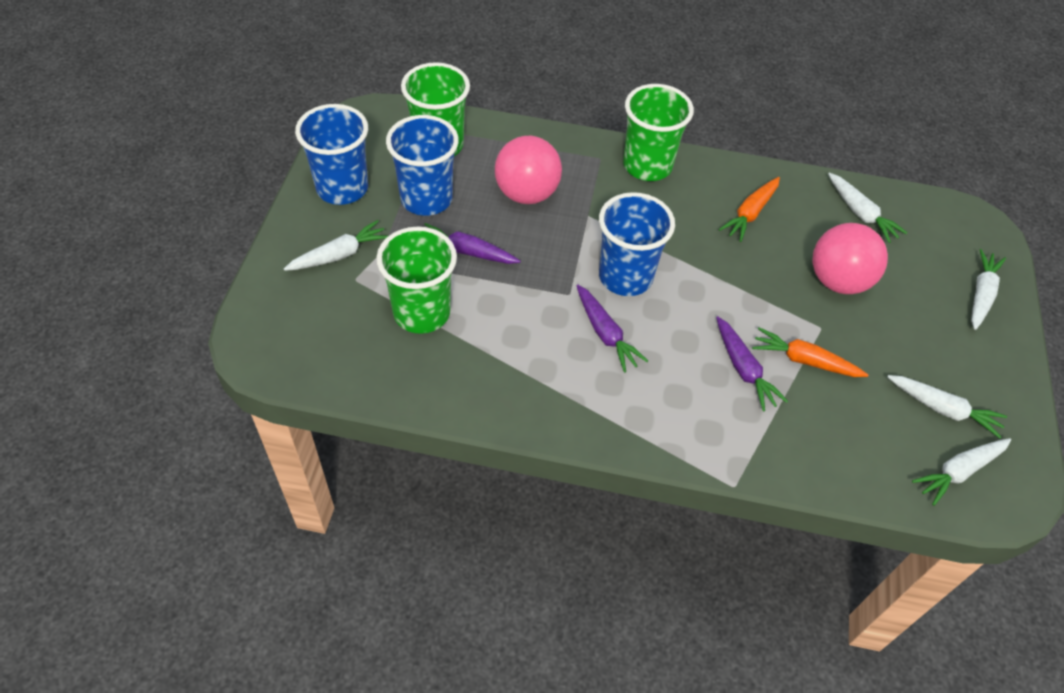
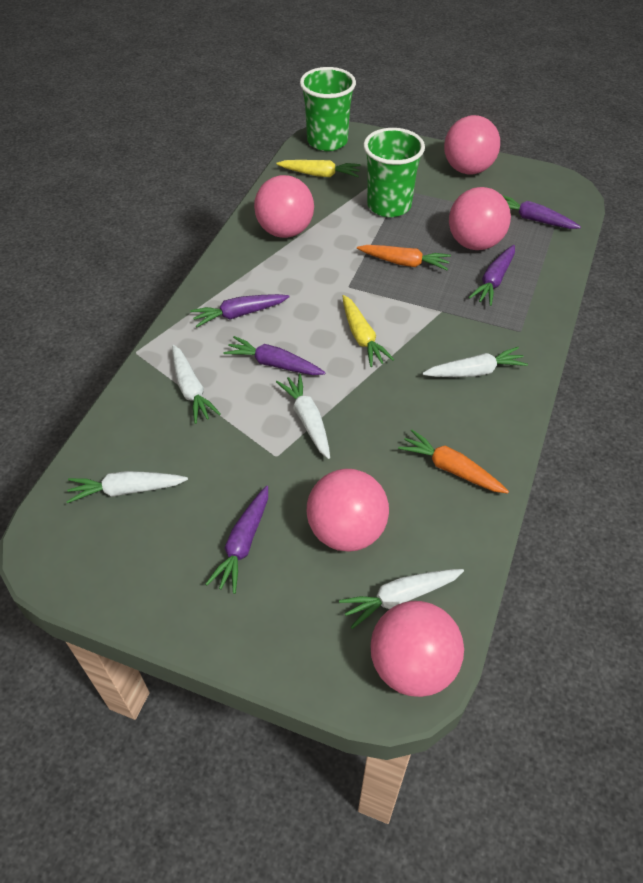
blue cup: 3 -> 0
green cup: 3 -> 2
pink ball: 2 -> 5
purple carrot: 3 -> 5
yellow carrot: 0 -> 2

